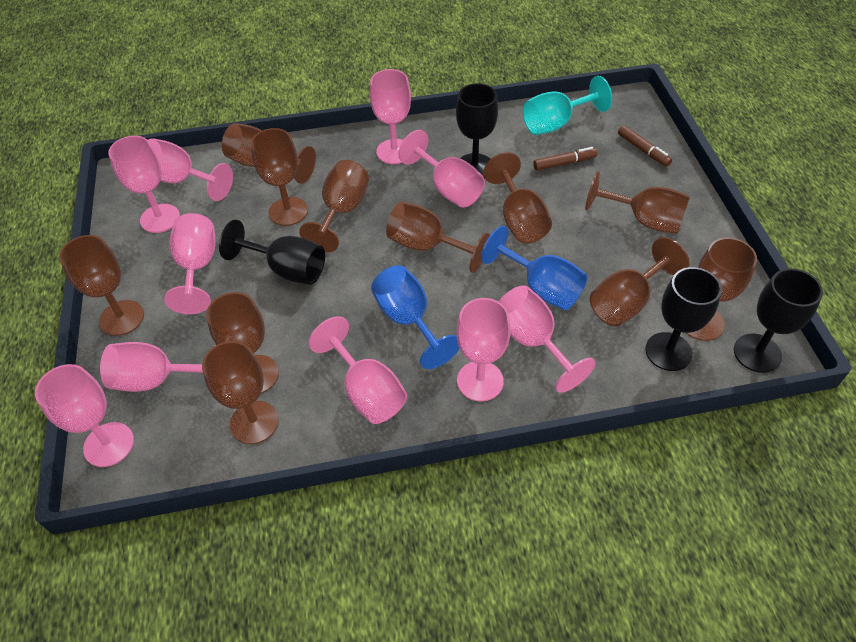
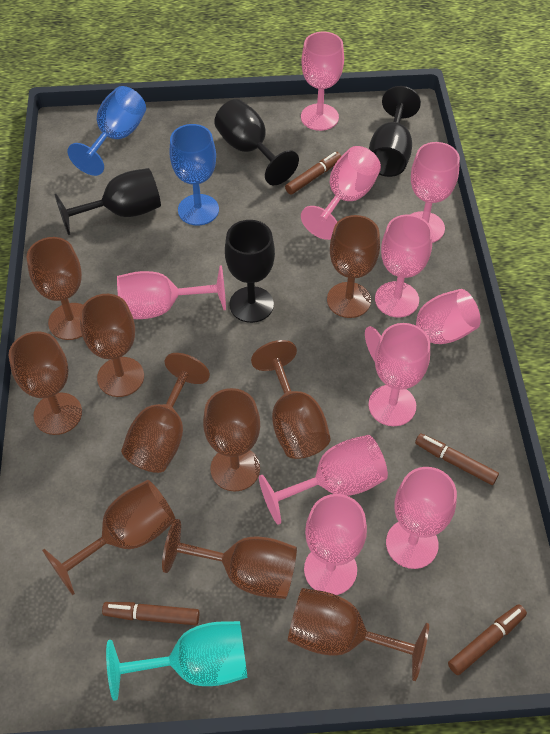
brown goblet: 11 -> 10
brown marker: 2 -> 4

